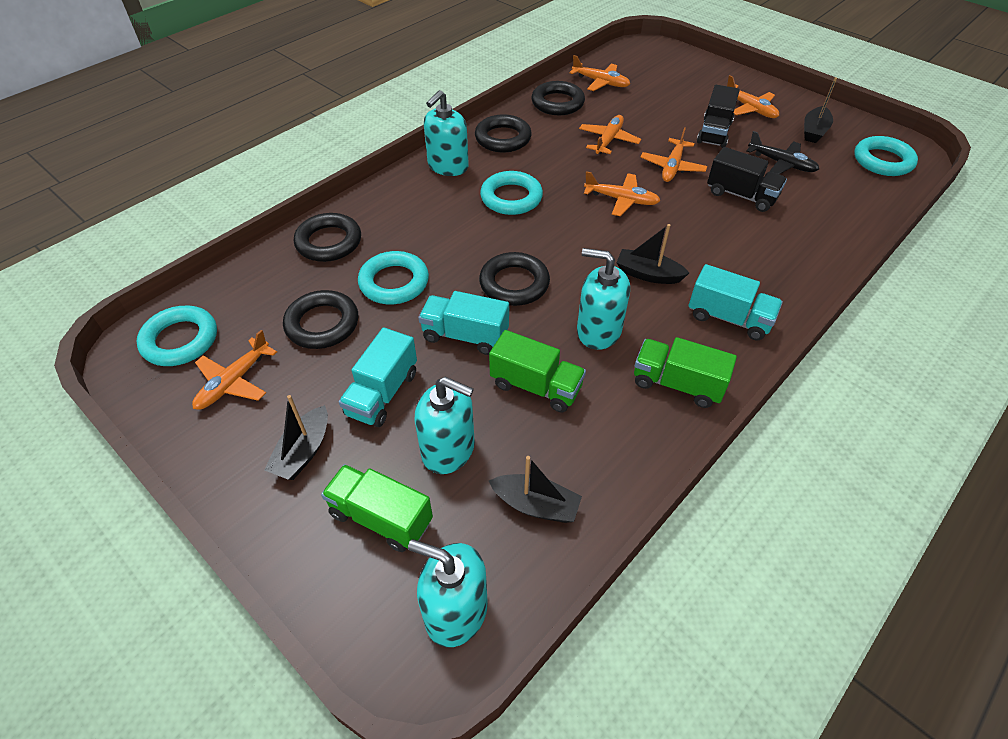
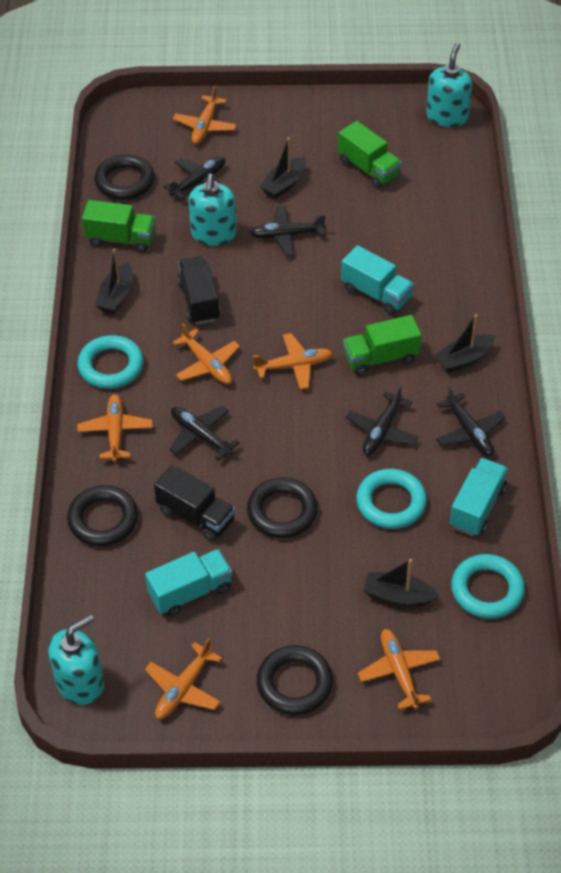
black plane: 1 -> 5
black ring: 5 -> 4
turquoise ring: 4 -> 3
turquoise soap dispenser: 4 -> 3

